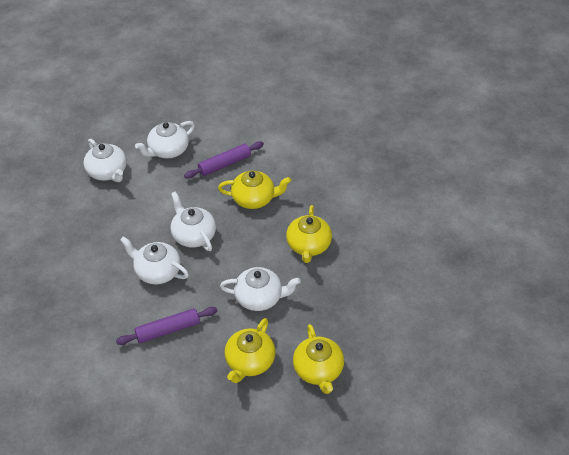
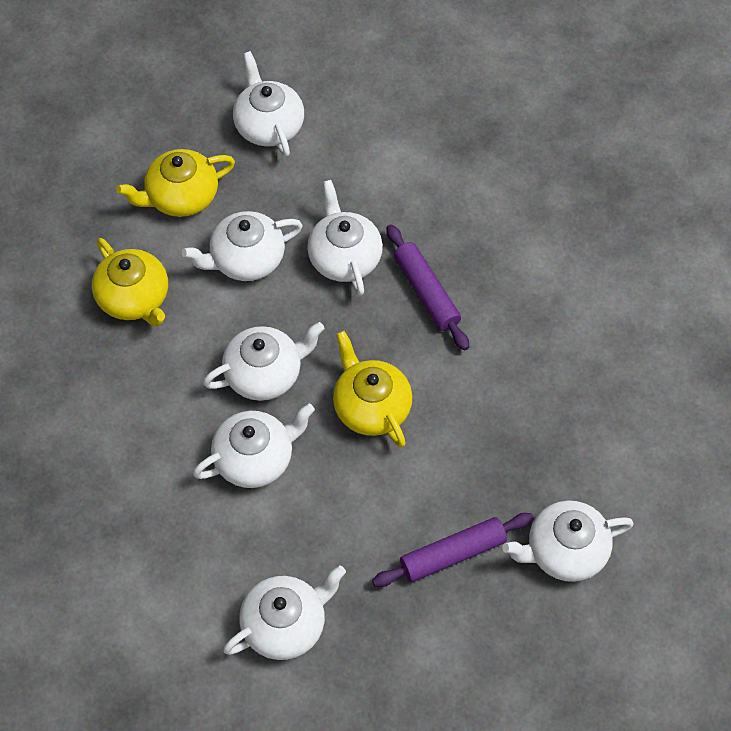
white teapot: 5 -> 7
yellow teapot: 4 -> 3

